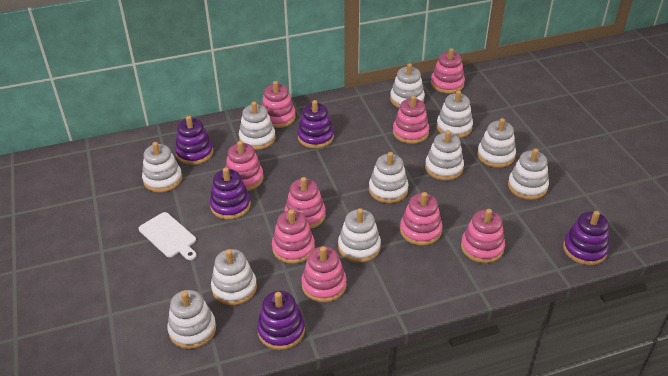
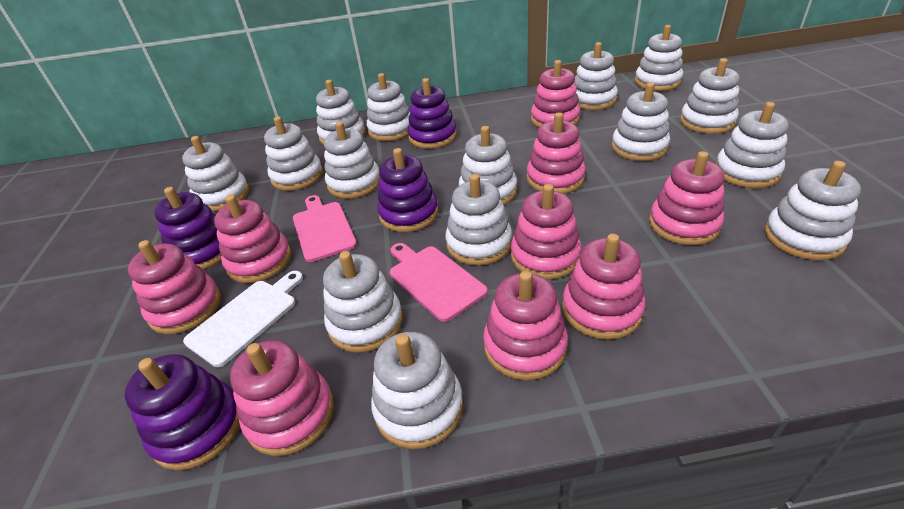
pink cutting board: 0 -> 2
purple stacking toy: 5 -> 4
white stacking toy: 11 -> 15

